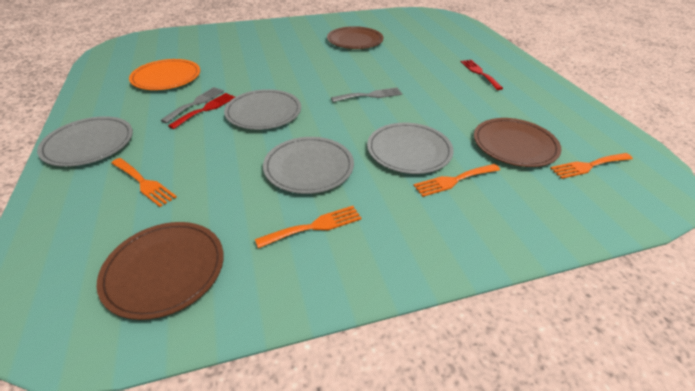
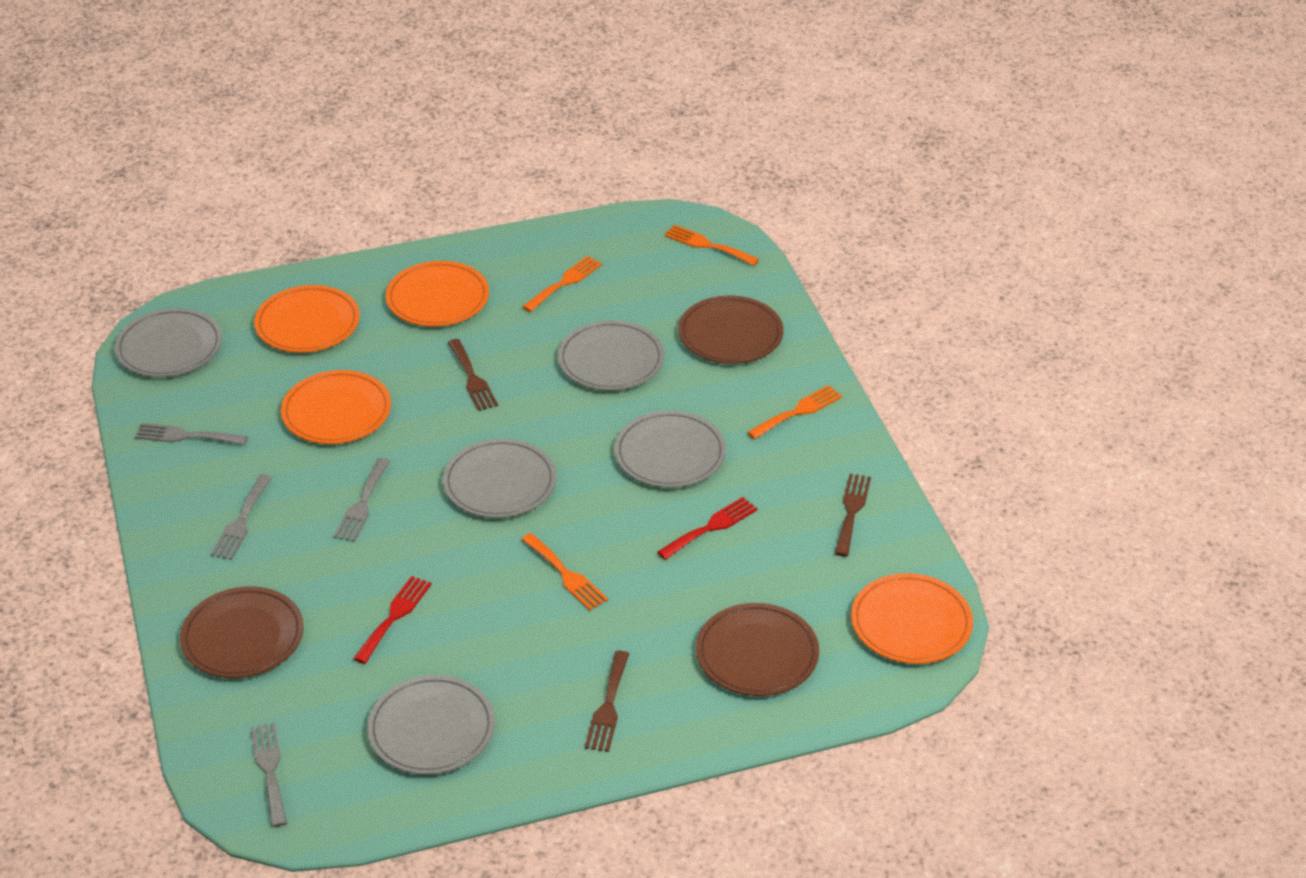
brown fork: 0 -> 3
grey fork: 2 -> 4
grey plate: 4 -> 5
orange plate: 1 -> 4

